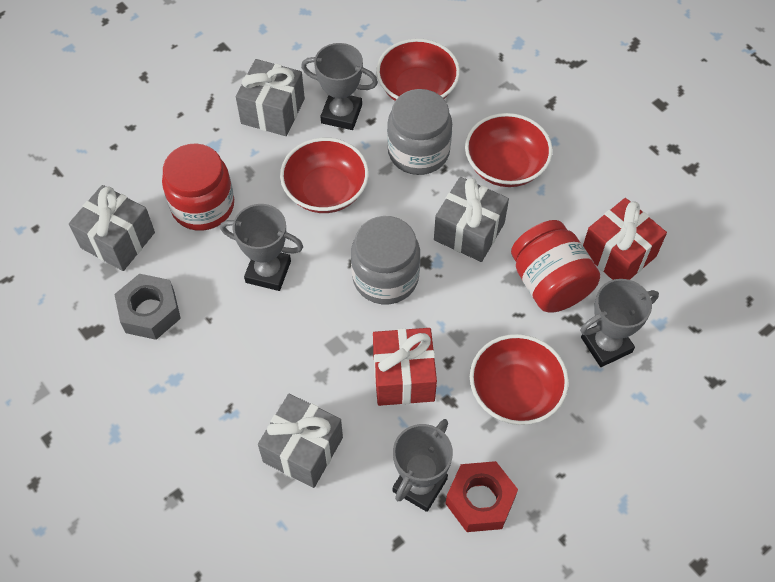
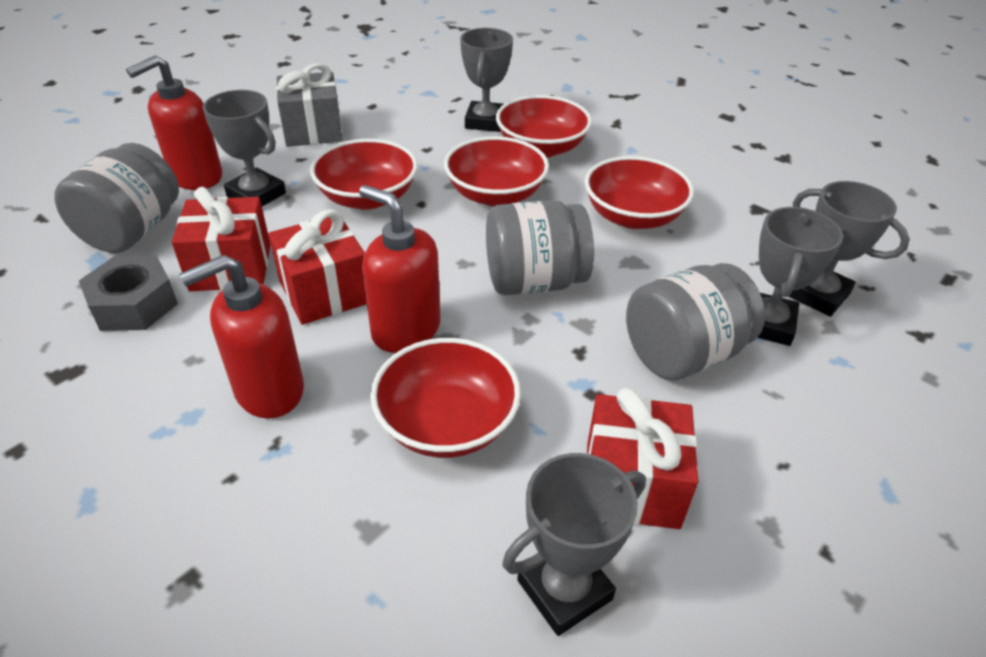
grey gift: 4 -> 1
grey jar: 2 -> 3
grey trophy: 4 -> 5
red bowl: 4 -> 5
red gift: 2 -> 3
red jar: 2 -> 0
red nut: 1 -> 0
red soap dispenser: 0 -> 3

